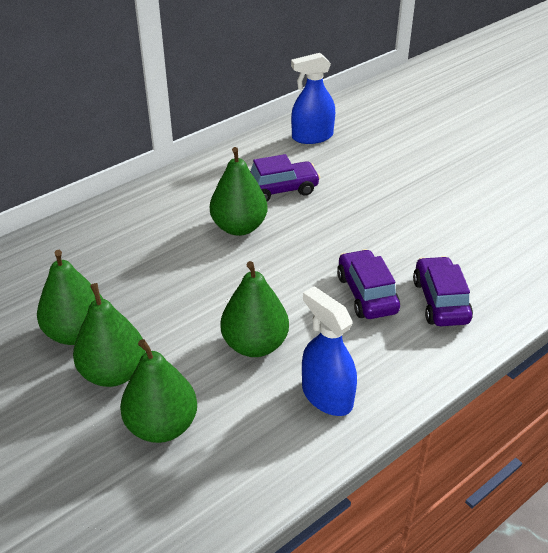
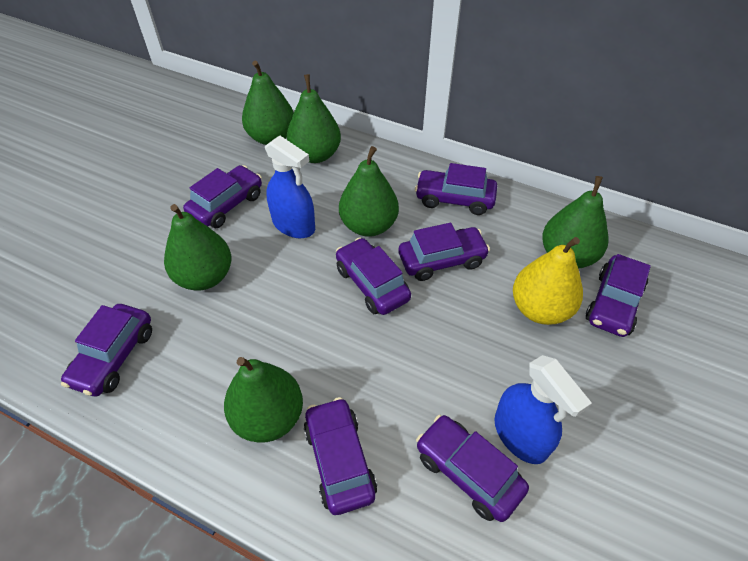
green pear: 5 -> 6
purple car: 3 -> 8
yellow pear: 0 -> 1

